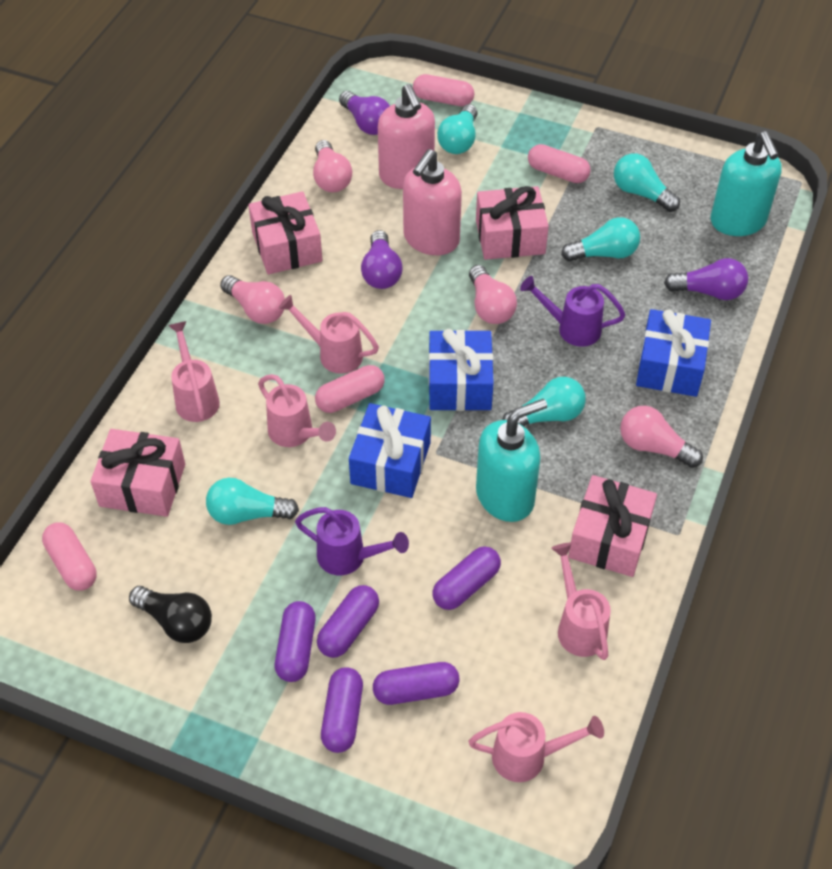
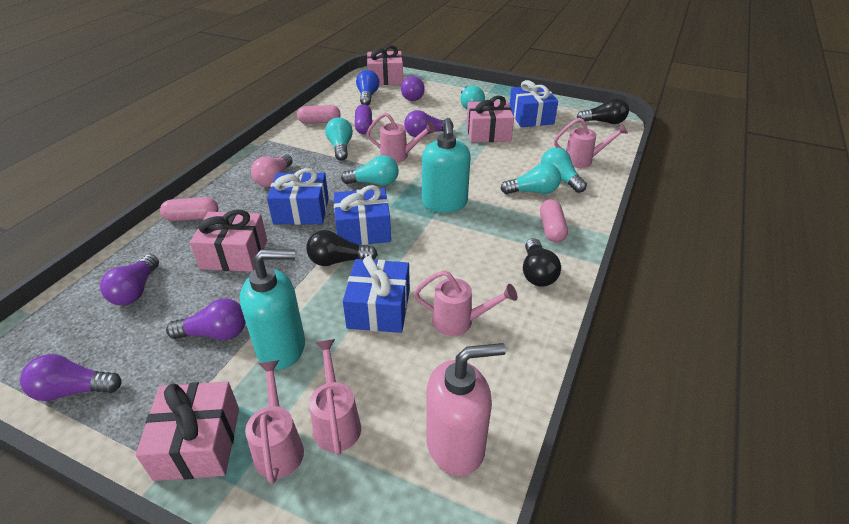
black light bulb: 1 -> 3
blue gift: 3 -> 4
blue light bulb: 0 -> 1
pink capsule: 4 -> 3
pink light bulb: 4 -> 1
pink soap dispenser: 2 -> 1
purple capsule: 5 -> 1
purple light bulb: 3 -> 5
purple watering can: 2 -> 0

